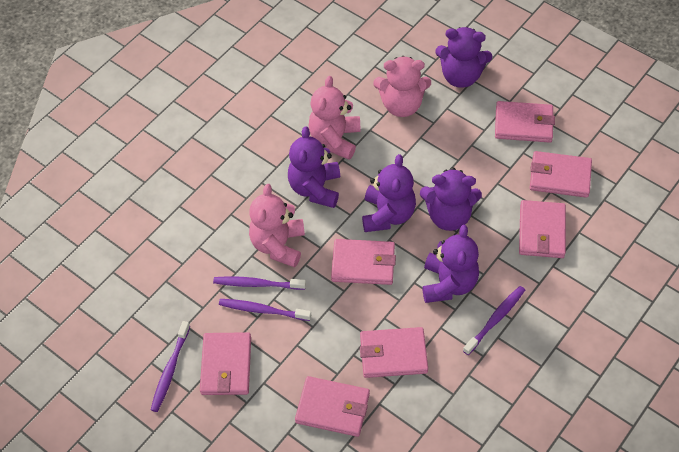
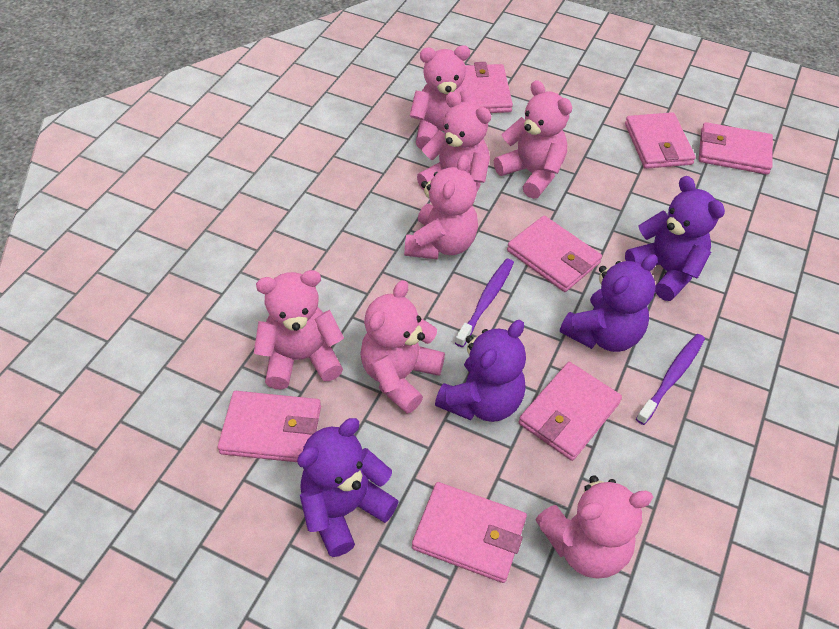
pink teddy bear: 3 -> 7
purple teddy bear: 5 -> 4
purple toothbrush: 4 -> 2

